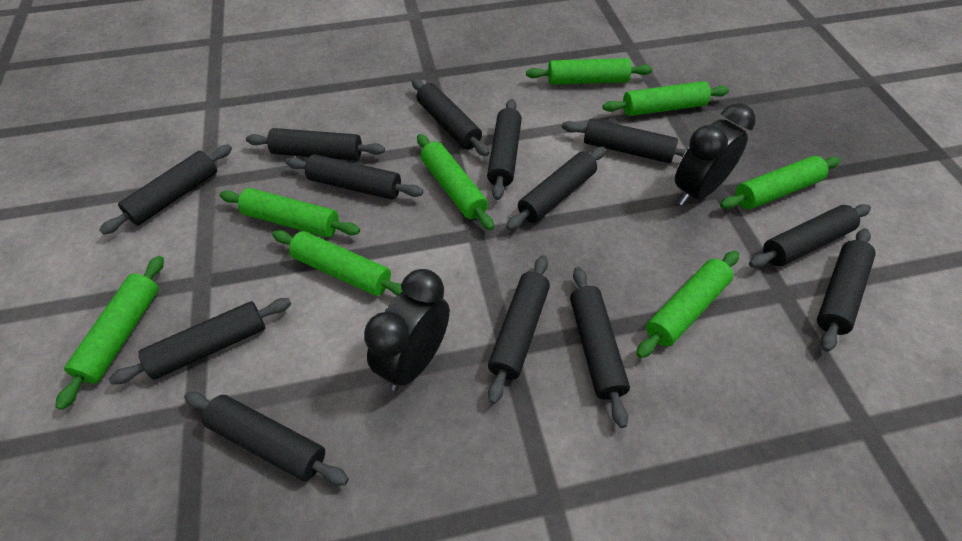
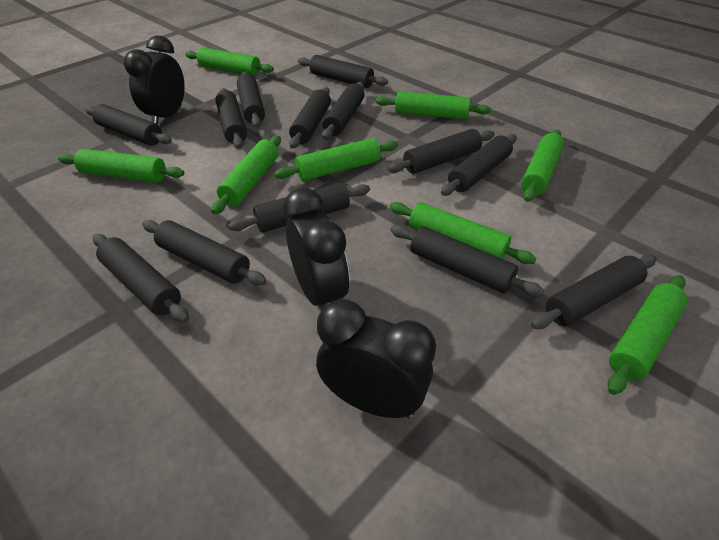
black clock: 2 -> 3

